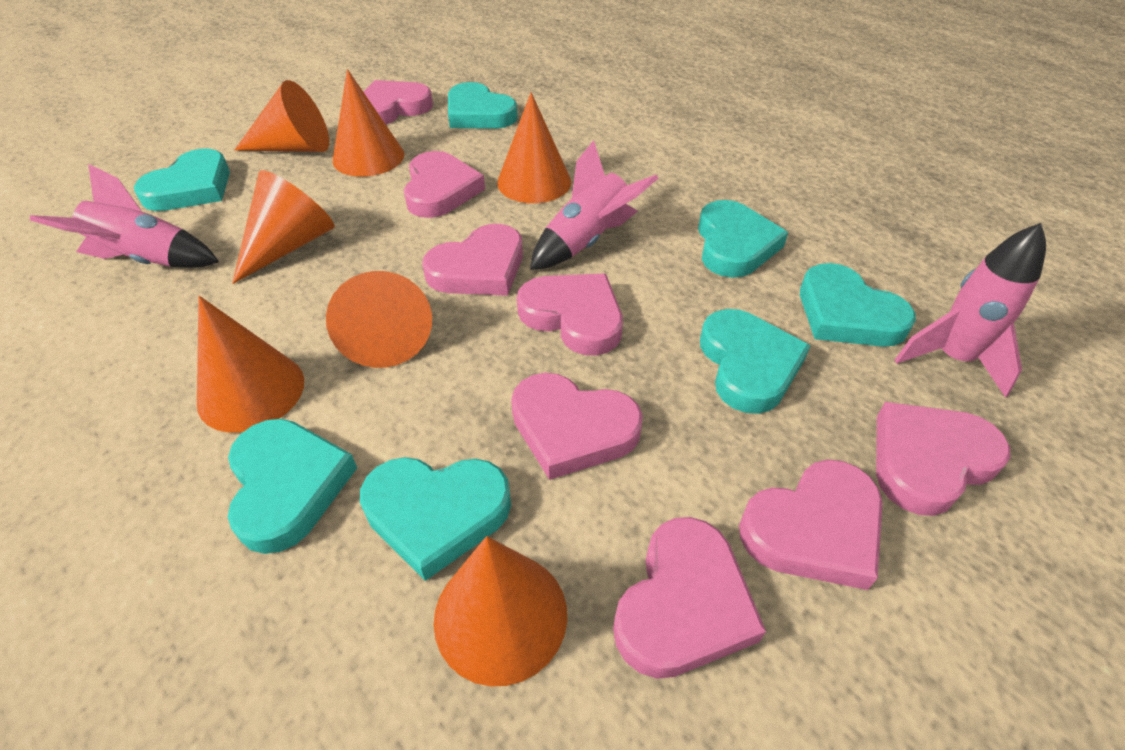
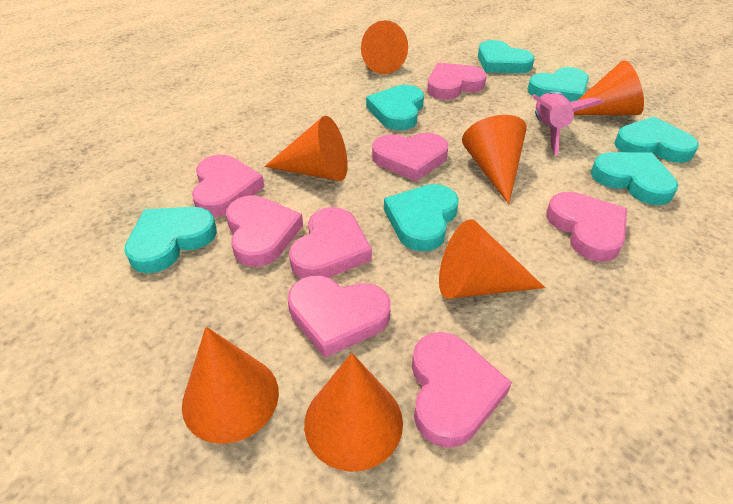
pink rocket: 3 -> 1

